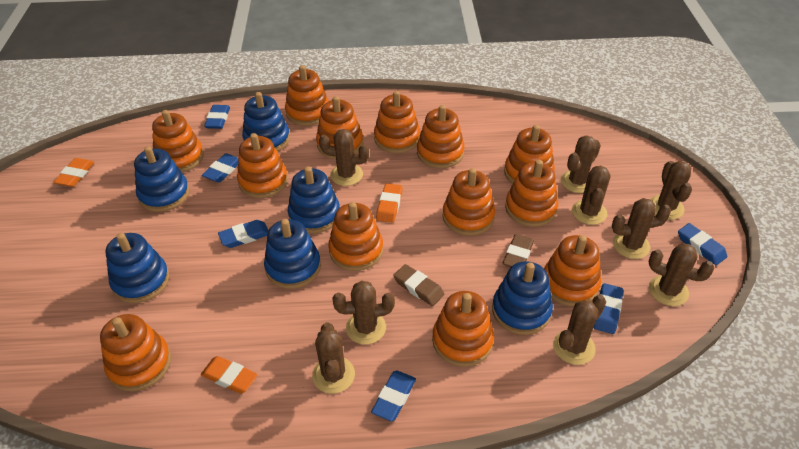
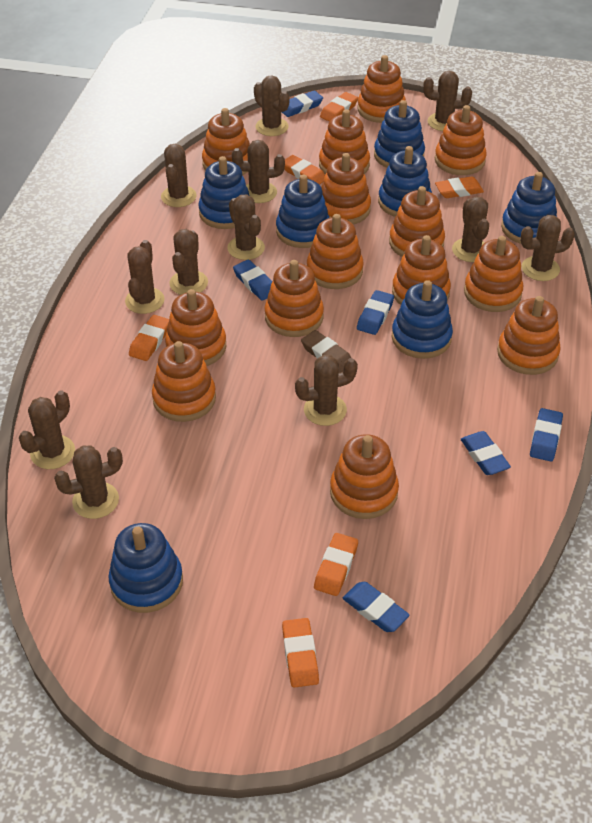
blue stacking toy: 6 -> 7
brown cactus: 9 -> 12
brown eraser: 2 -> 1
orange eraser: 3 -> 6
orange stacking toy: 13 -> 14

